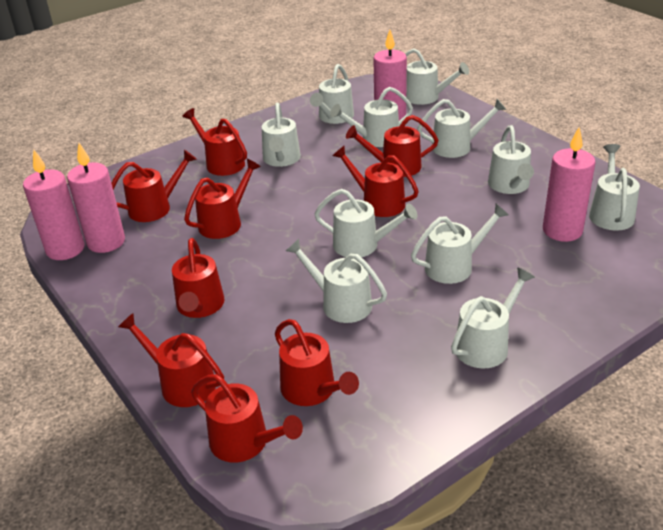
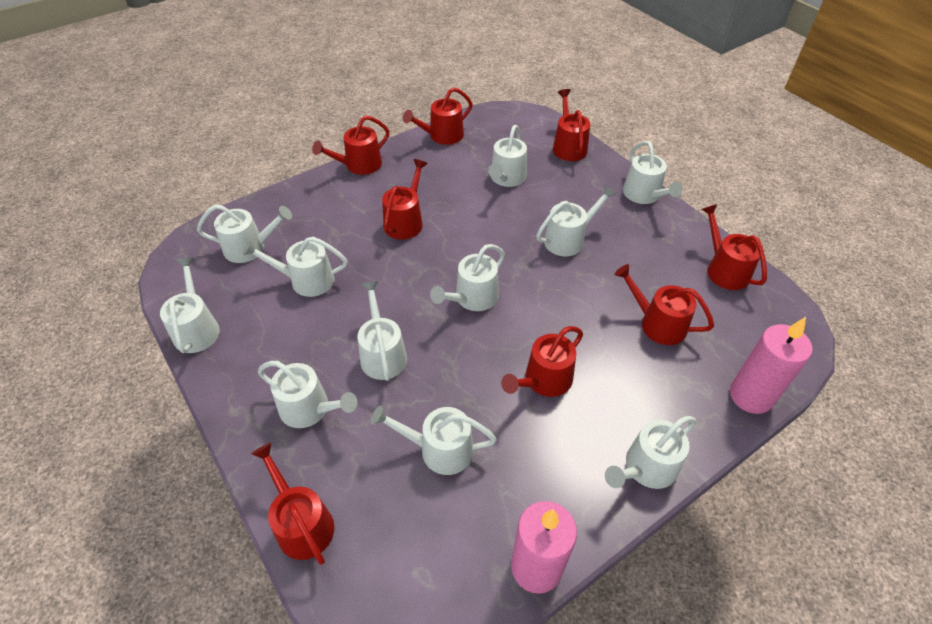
pink candle: 4 -> 2
red watering can: 9 -> 8

